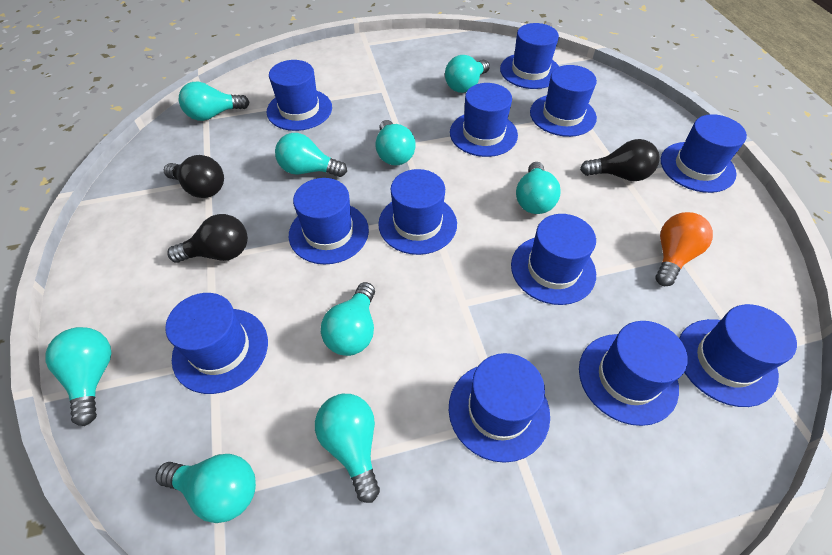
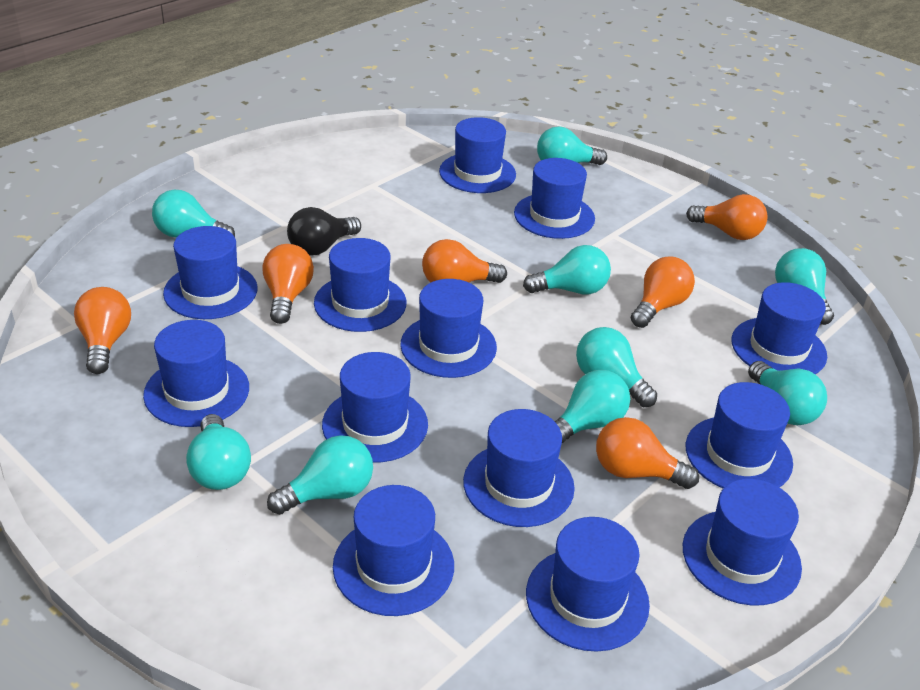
black light bulb: 3 -> 1
blue hat: 12 -> 13
orange light bulb: 1 -> 6

